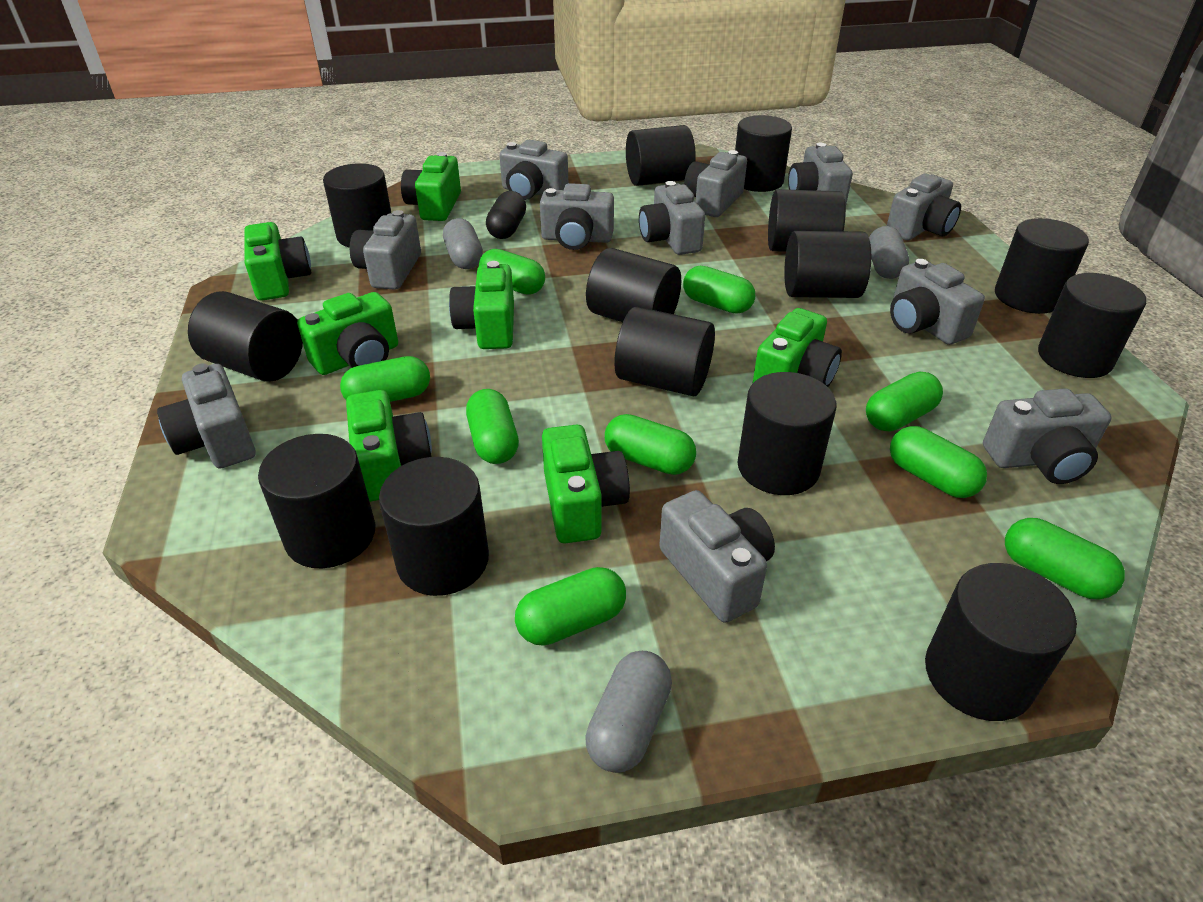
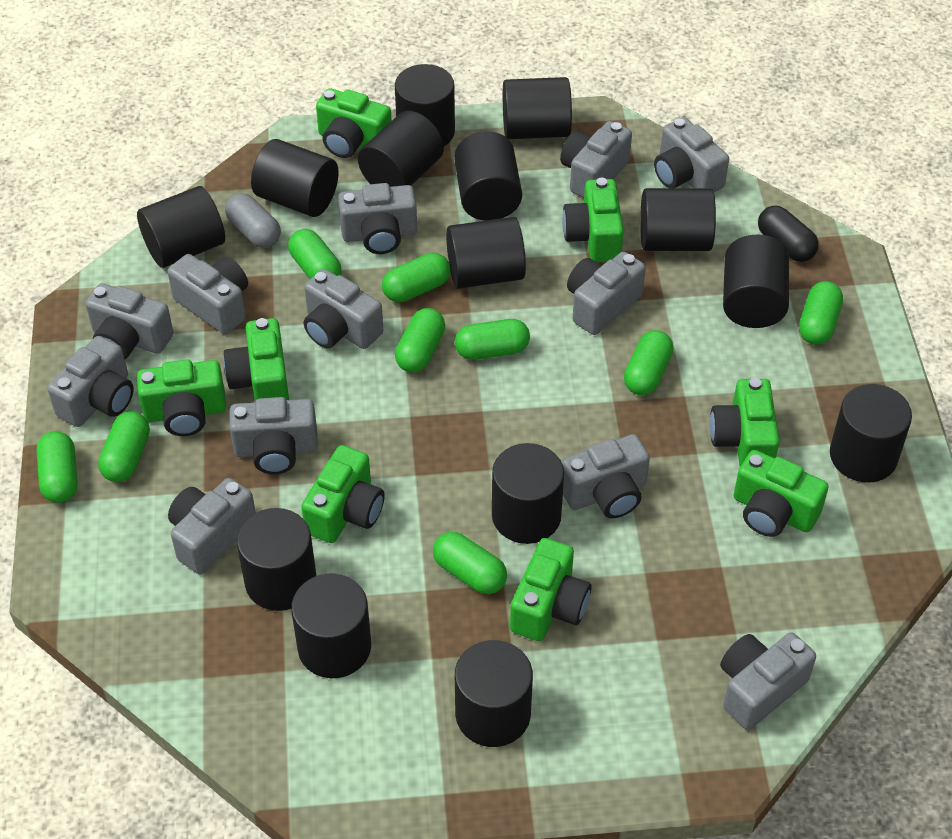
green camera: 7 -> 8
grey camera: 11 -> 12
grey capsule: 3 -> 1

